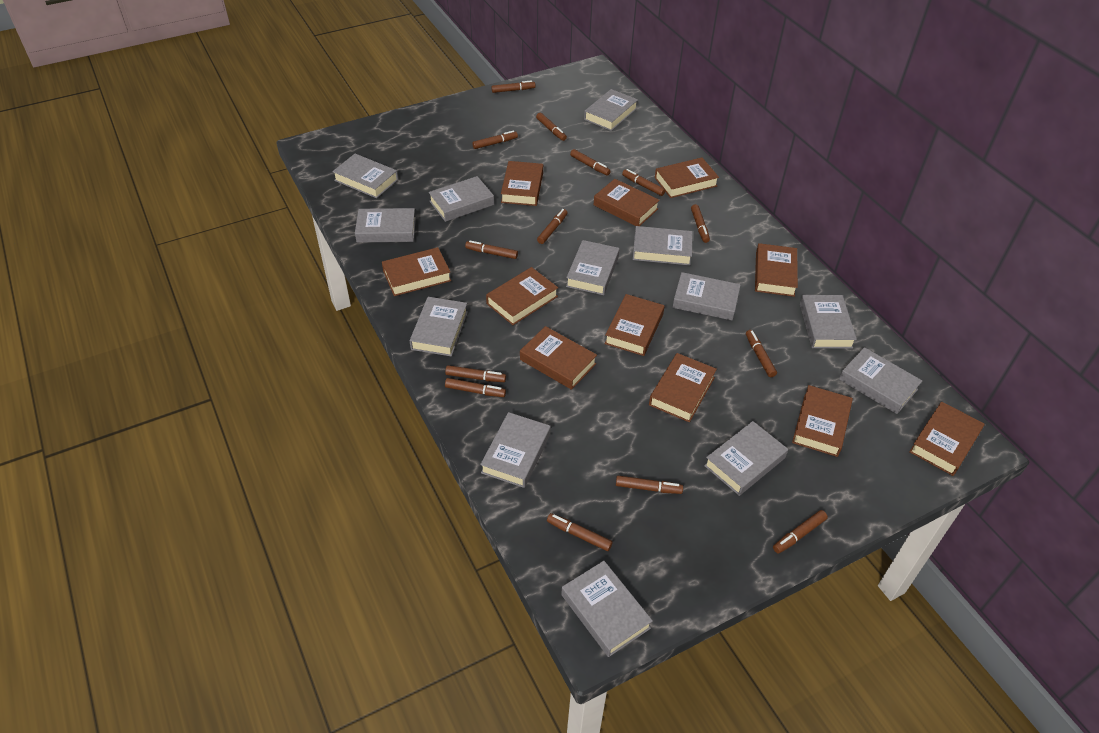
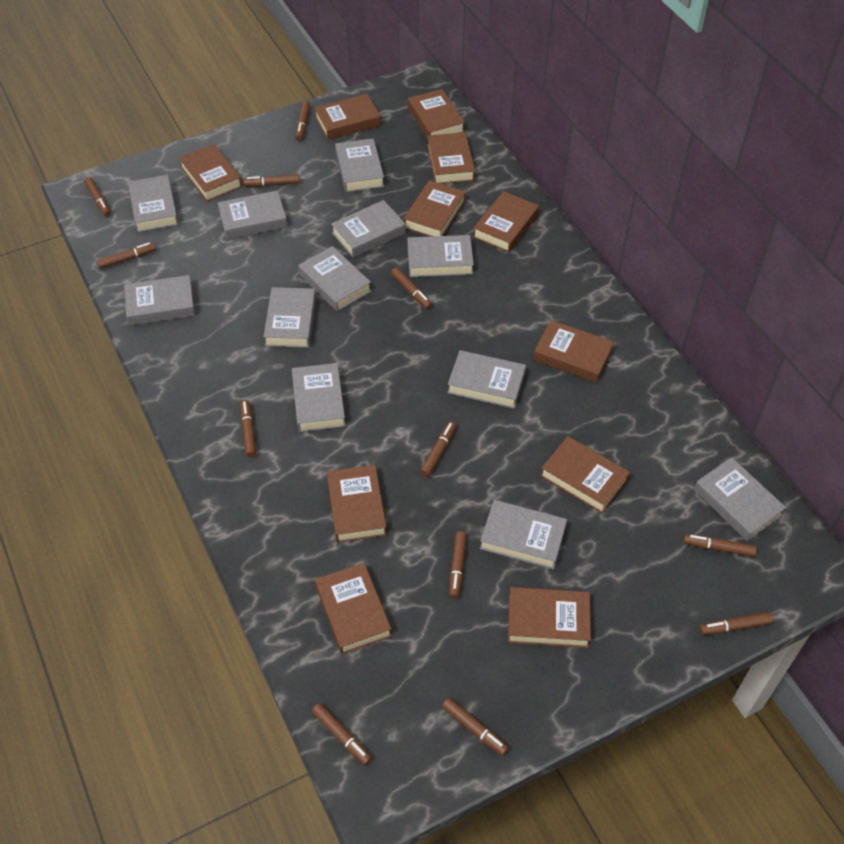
brown marker: 14 -> 12
grey book: 13 -> 12

